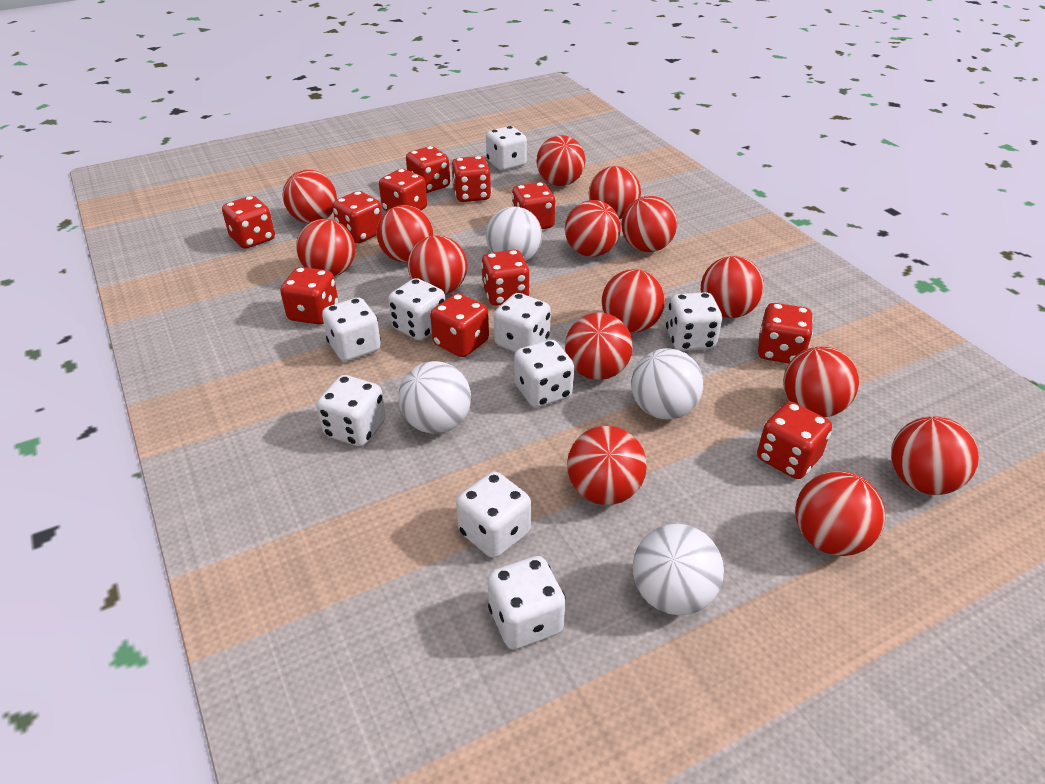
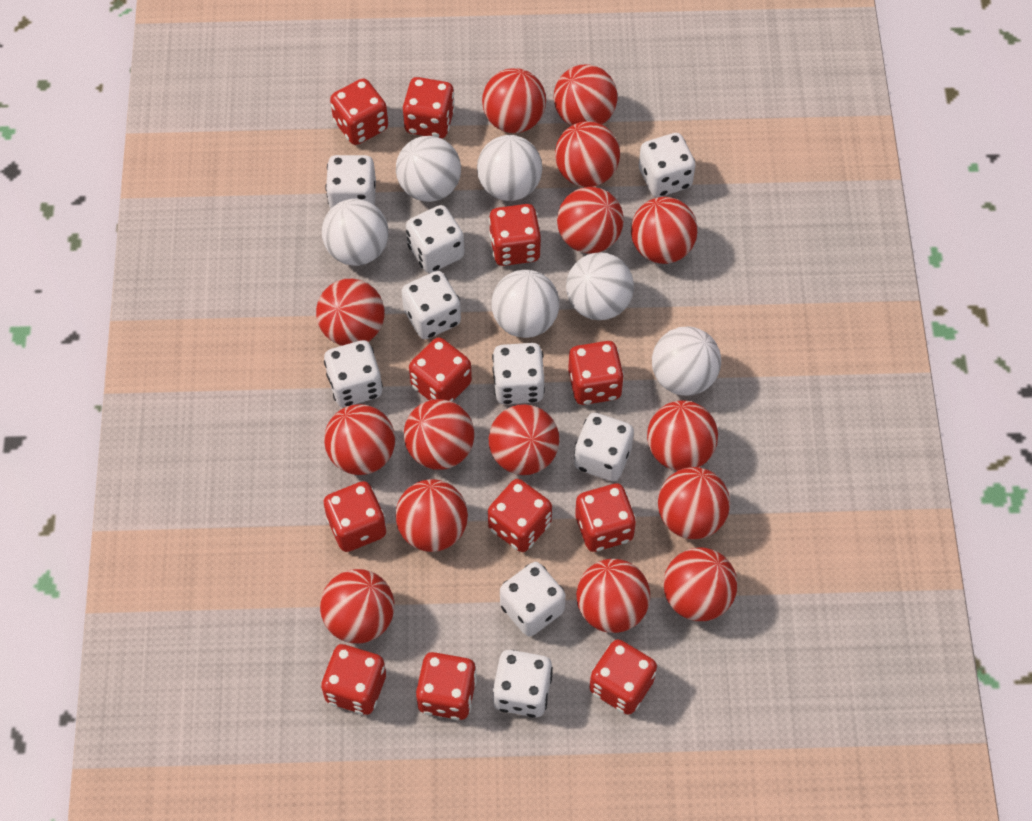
white ball: 4 -> 6

